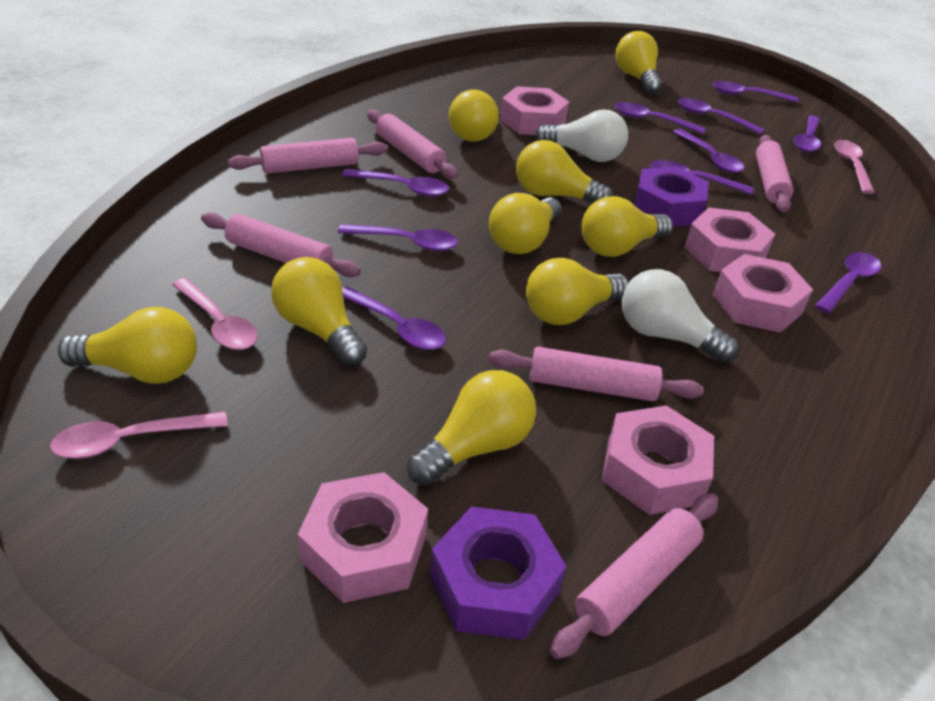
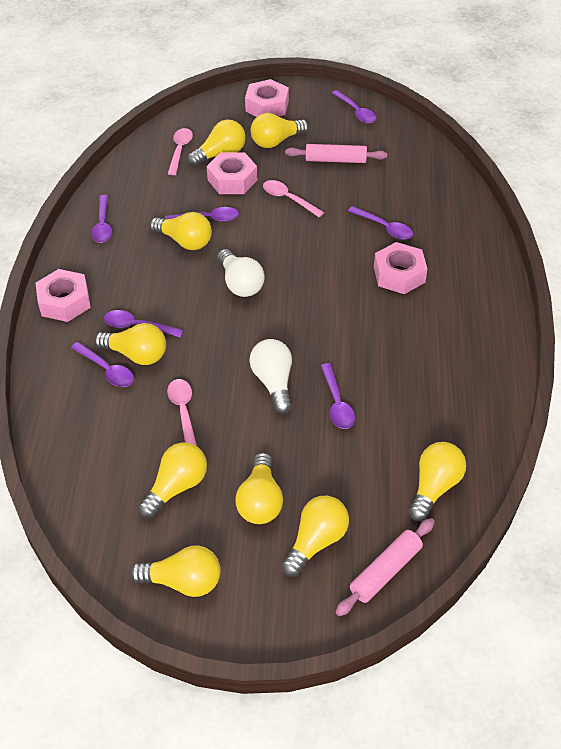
pink nut: 5 -> 4
pink rolling pin: 6 -> 2
purple nut: 2 -> 0
purple spoon: 10 -> 7

